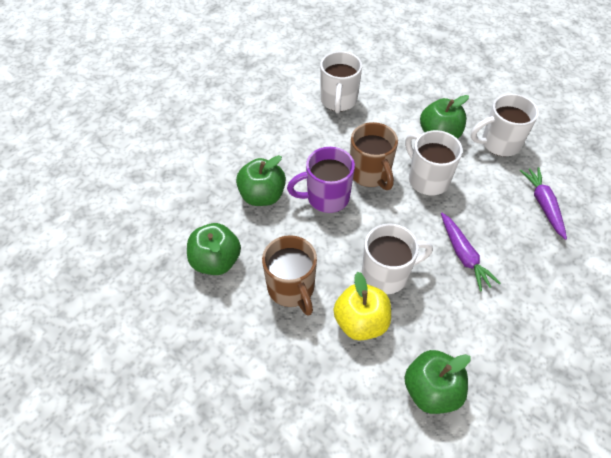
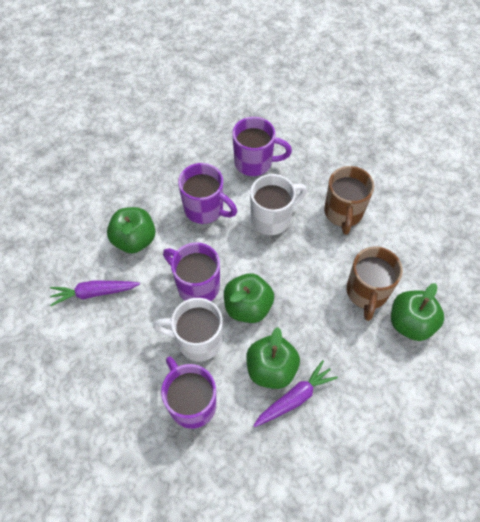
purple mug: 1 -> 4
white mug: 4 -> 2
yellow apple: 1 -> 0

